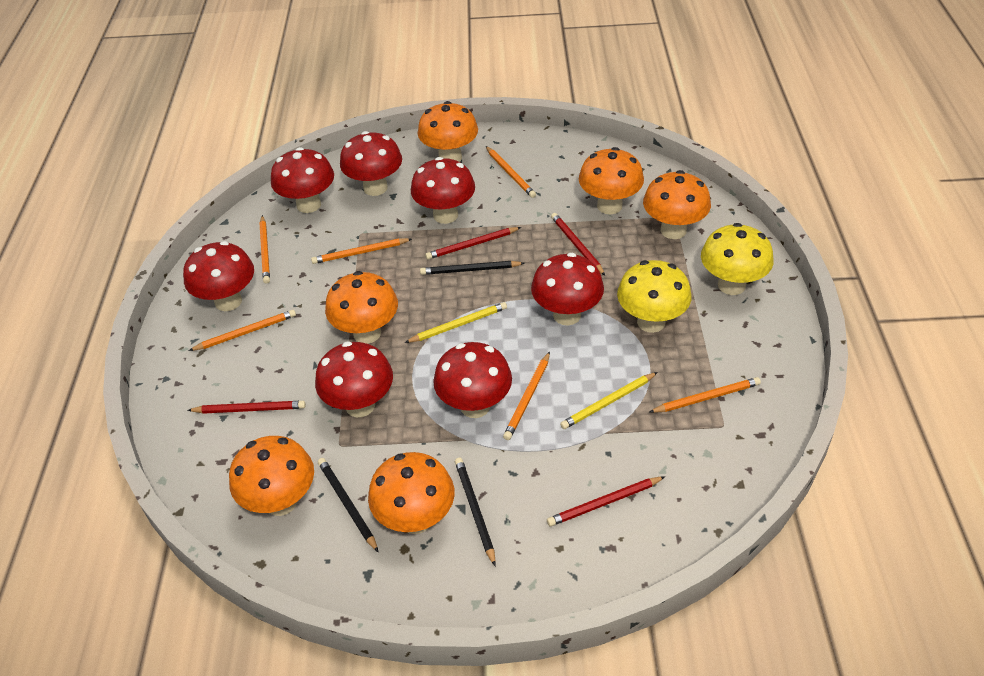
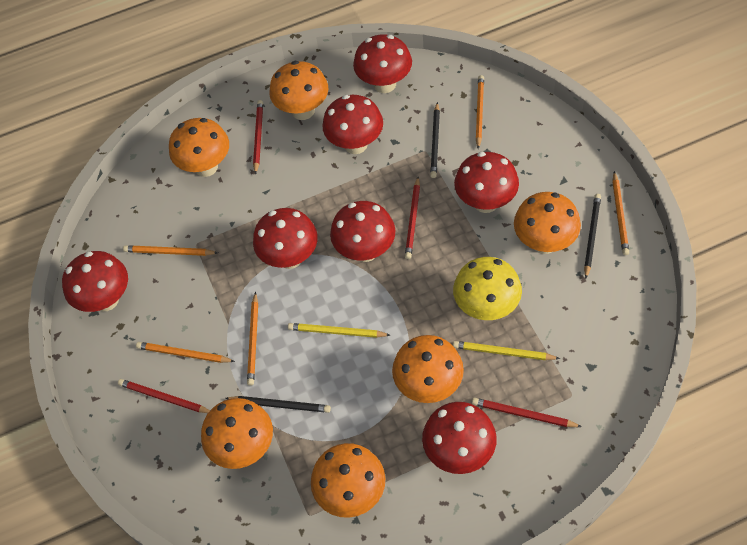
orange pencil: 6 -> 5
yellow mushroom: 2 -> 1

